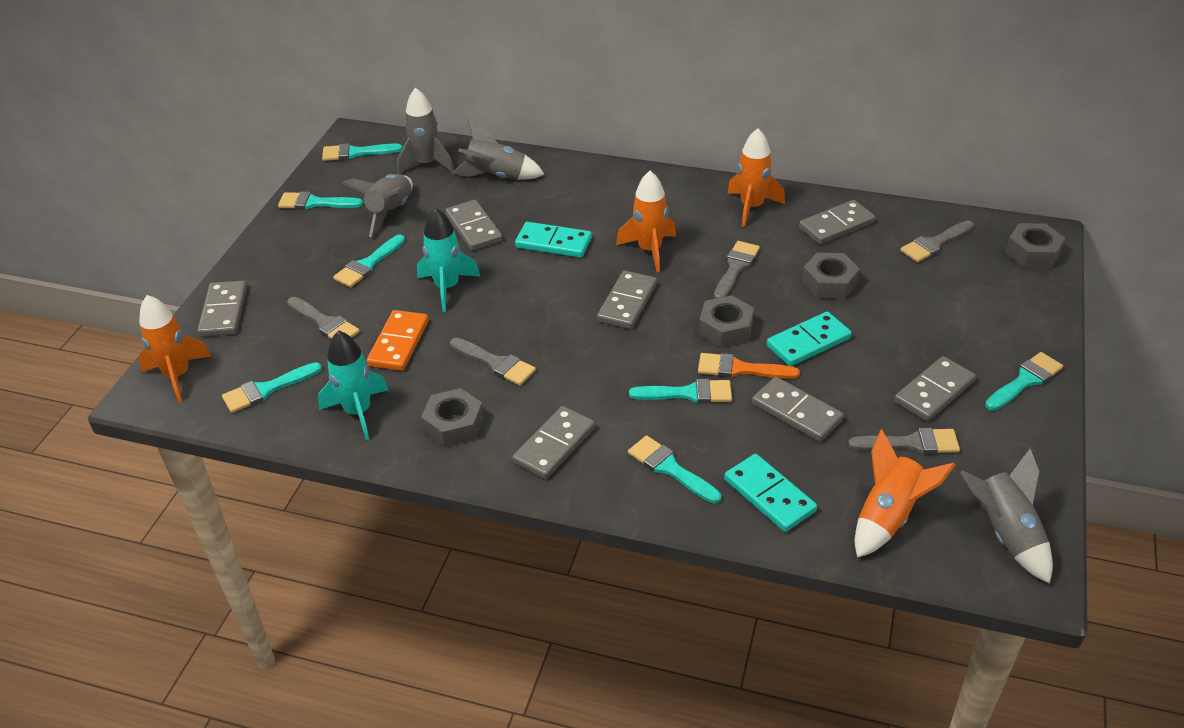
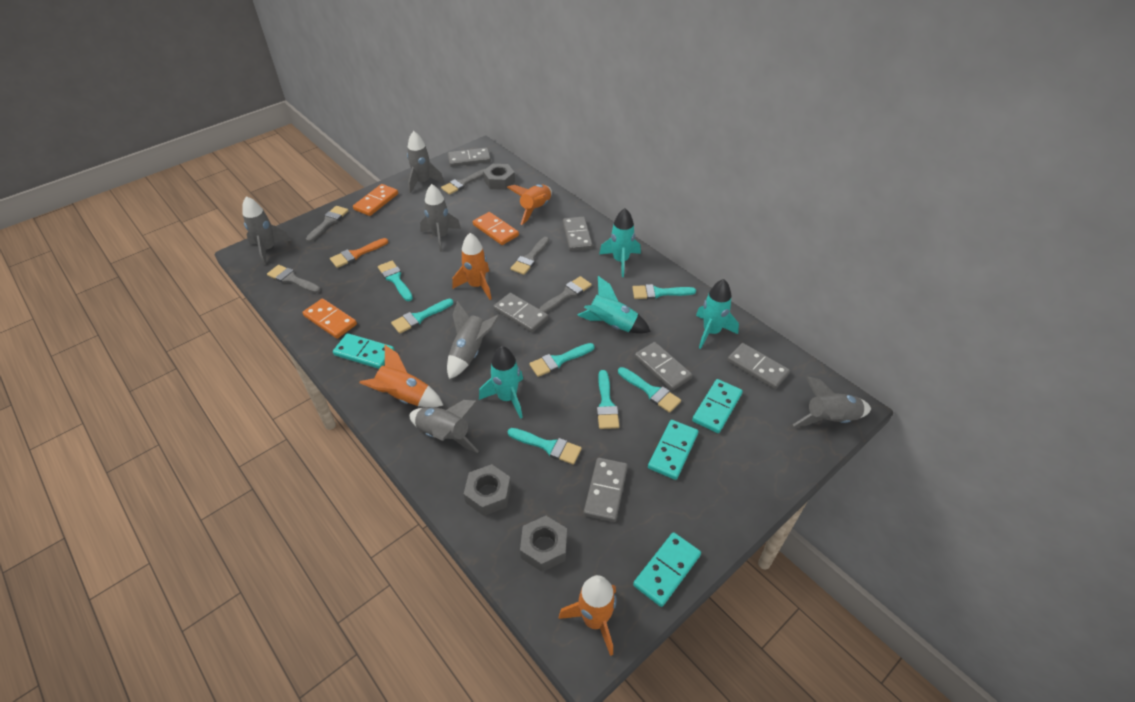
grey domino: 7 -> 6
grey nut: 4 -> 3
grey rocket: 4 -> 6
orange domino: 1 -> 3
turquoise domino: 3 -> 4
turquoise rocket: 2 -> 4

